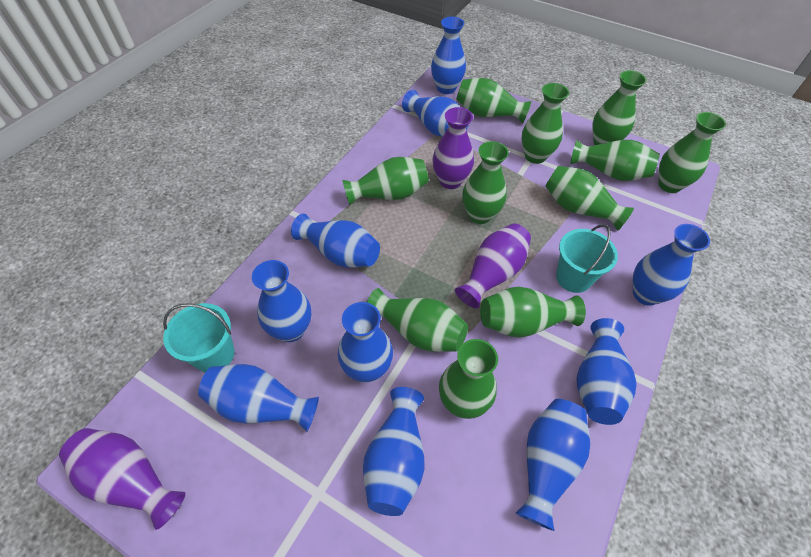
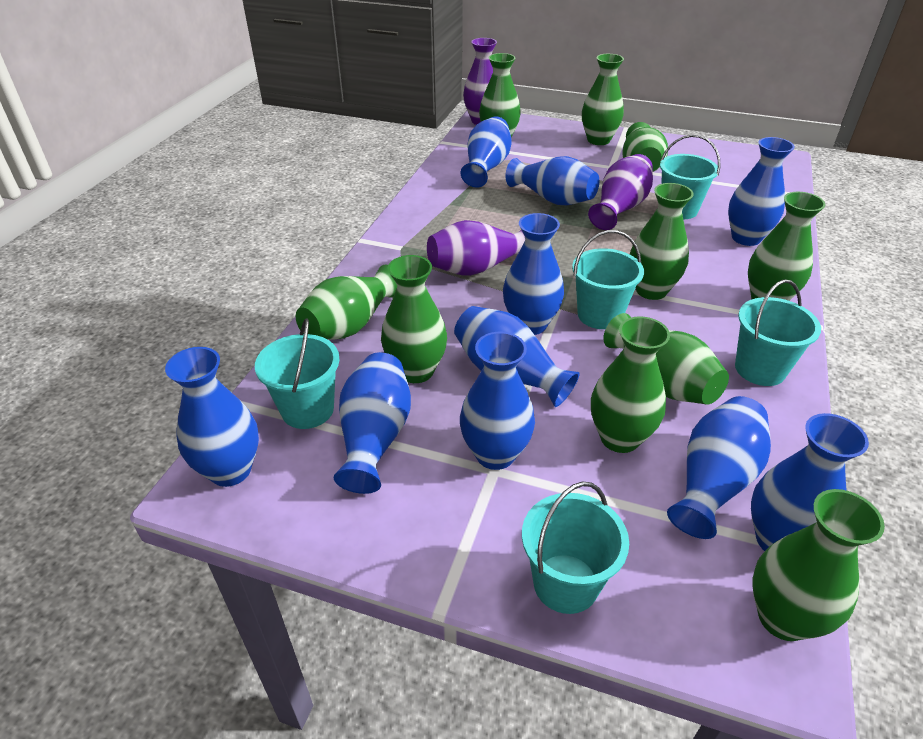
green vase: 11 -> 10
turquoise bucket: 2 -> 5

